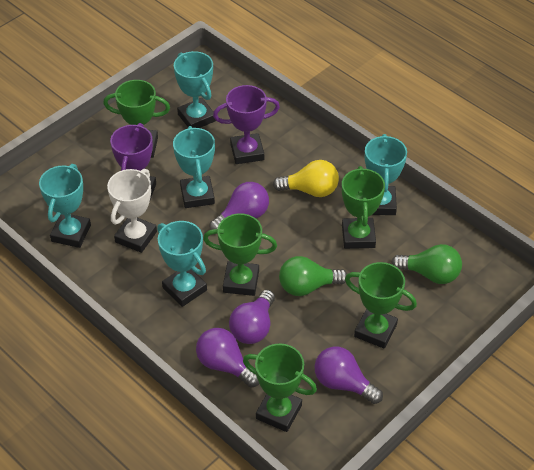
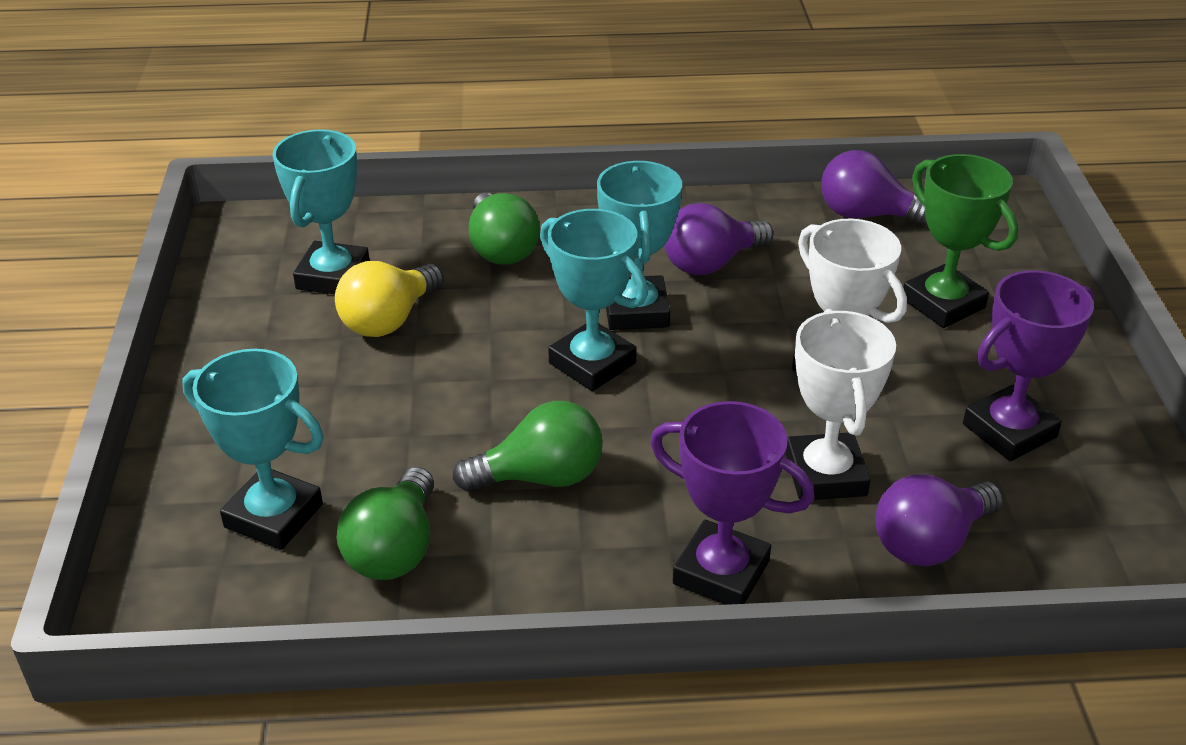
green light bulb: 2 -> 3
green trophy: 5 -> 1
purple light bulb: 4 -> 3
turquoise trophy: 5 -> 4
white trophy: 1 -> 2

